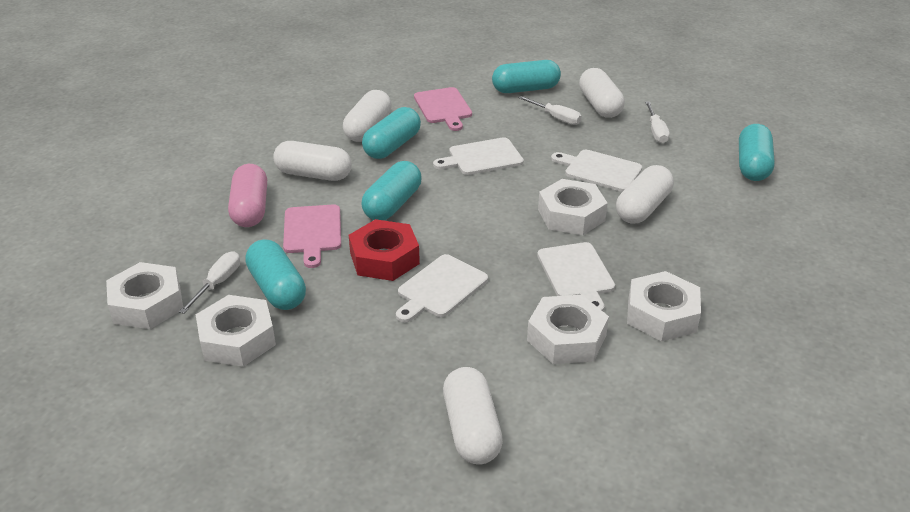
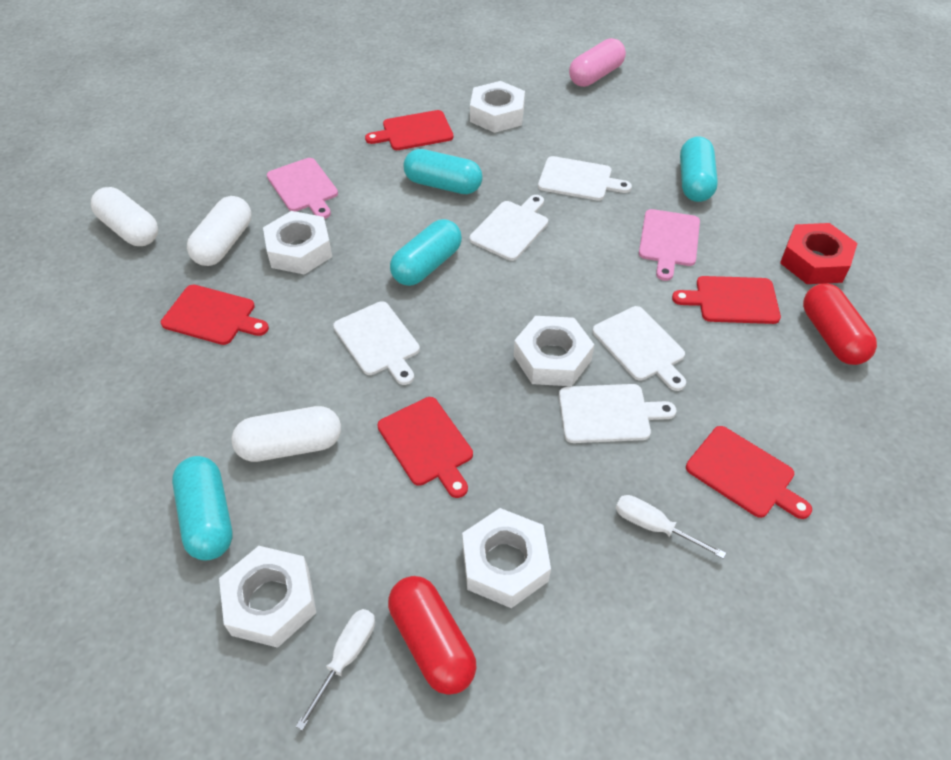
red capsule: 0 -> 2
red cutting board: 0 -> 5
turquoise capsule: 5 -> 4
white capsule: 5 -> 3
white cutting board: 4 -> 5
white screwdriver: 3 -> 2

